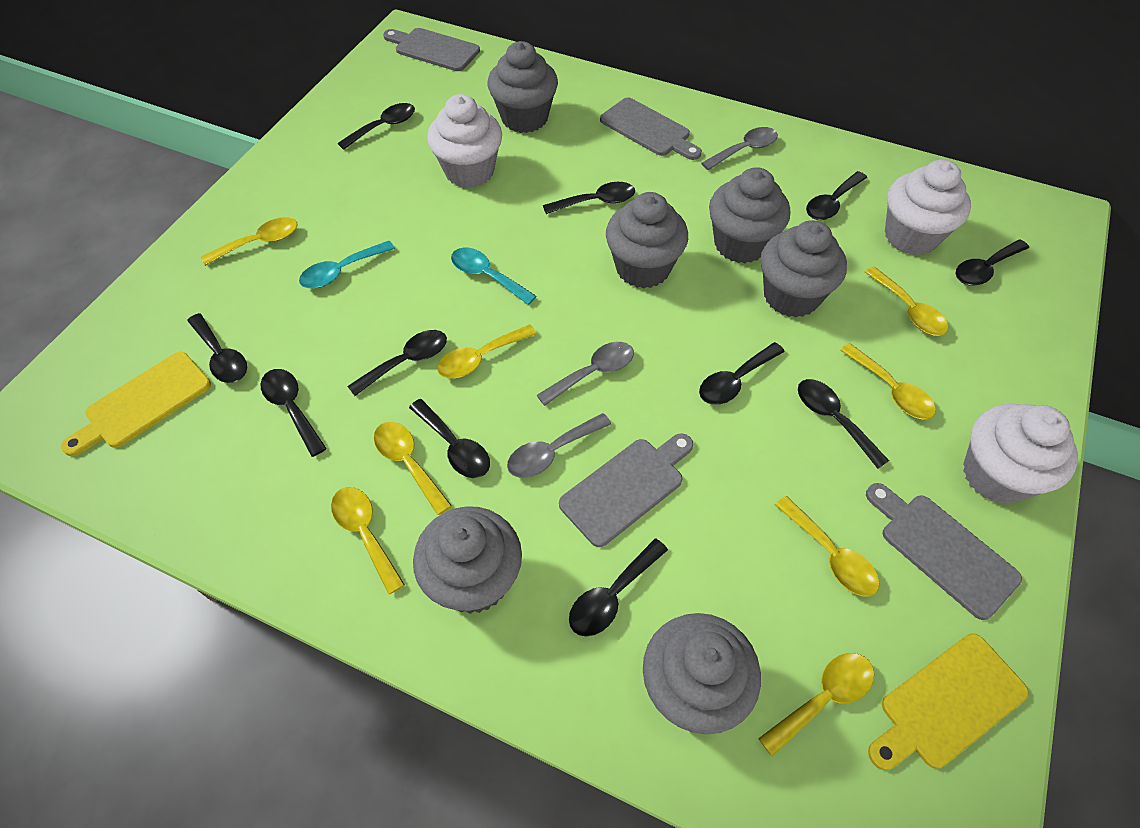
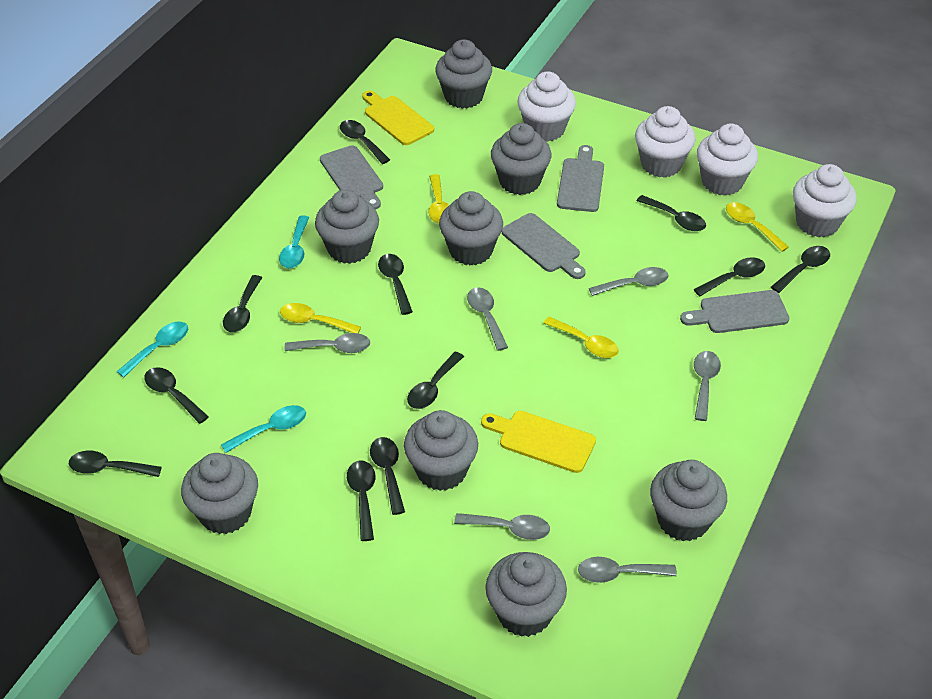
grey cupcake: 6 -> 8
grey spoon: 3 -> 6
turquoise spoon: 2 -> 3
white cupcake: 3 -> 4
yellow spoon: 8 -> 4

